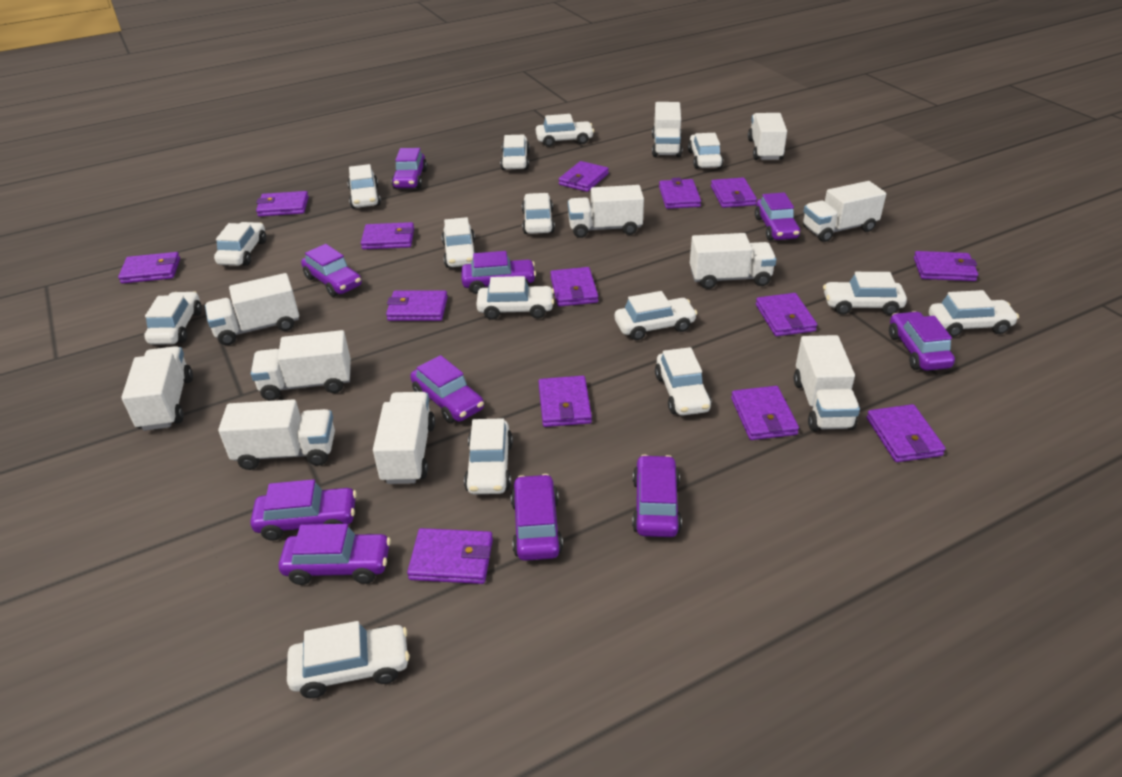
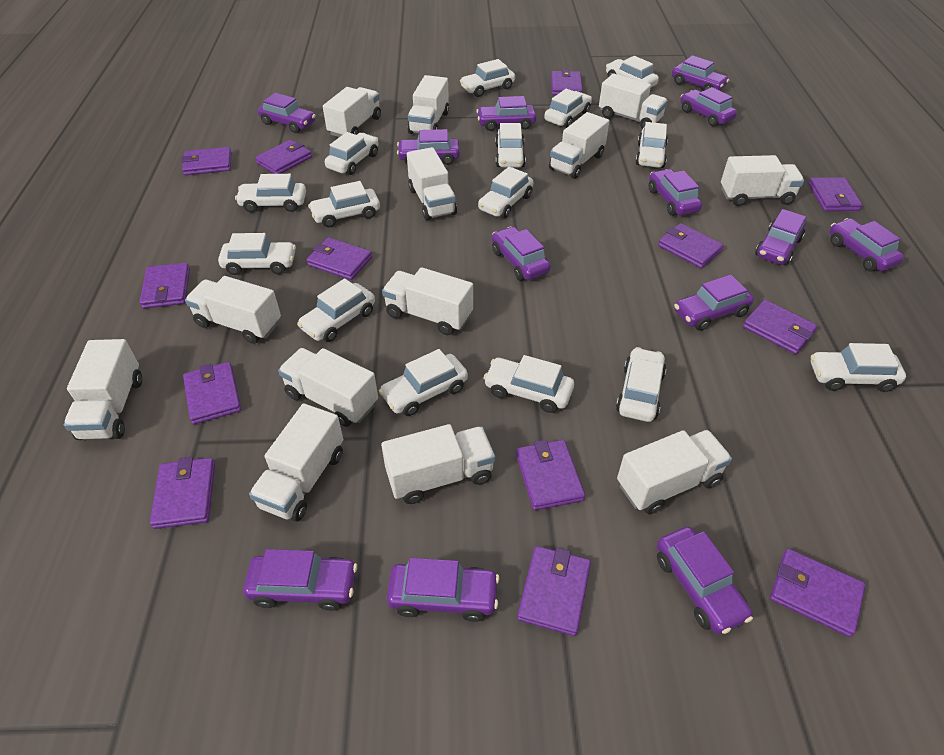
purple car: 10 -> 13
purple wallet: 14 -> 13
white truck: 11 -> 13

